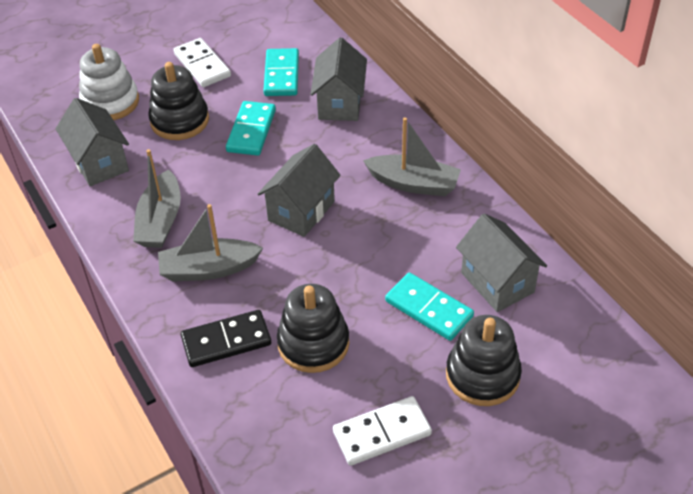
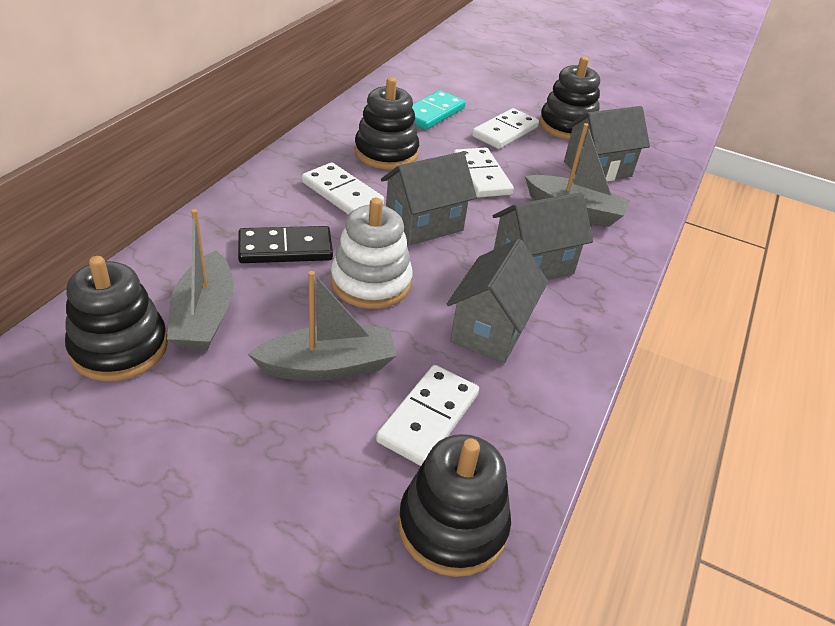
black stacking toy: 3 -> 4
turquoise domino: 3 -> 1
white domino: 2 -> 4

